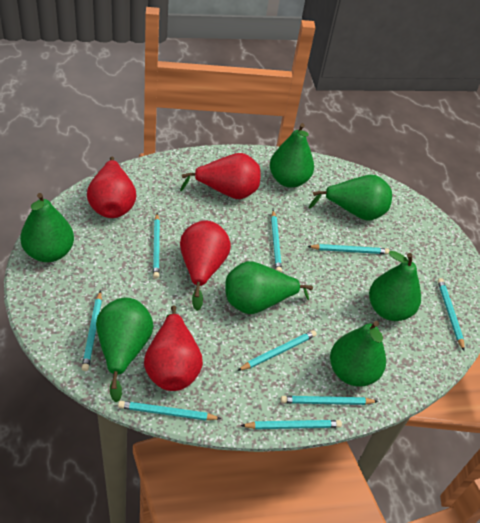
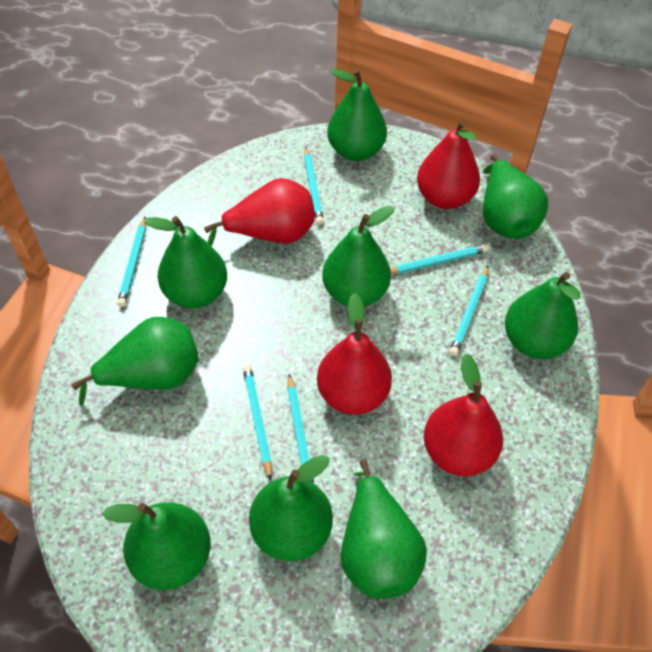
green pear: 7 -> 9
turquoise pencil: 9 -> 6

